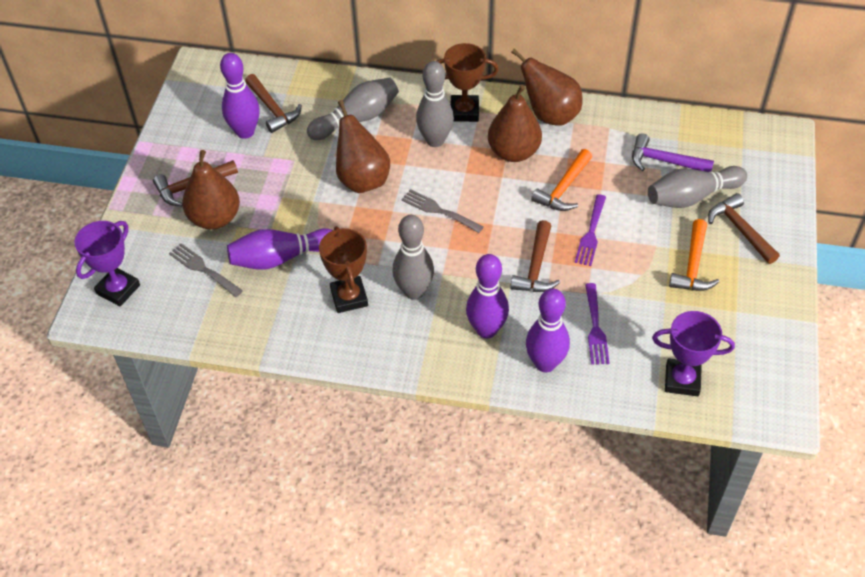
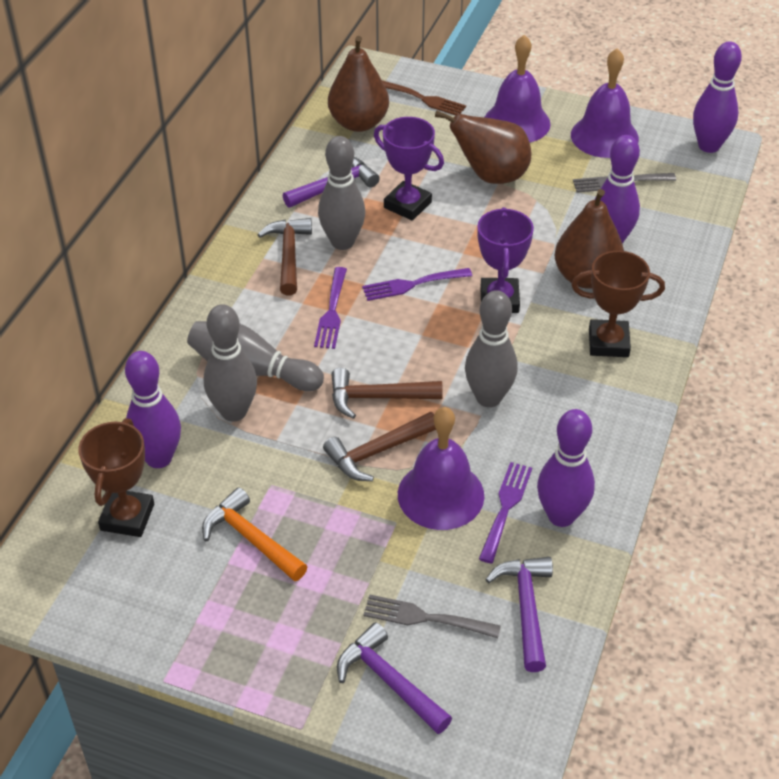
brown fork: 0 -> 1
brown hammer: 4 -> 3
brown pear: 4 -> 3
orange hammer: 2 -> 1
purple bell: 0 -> 3
purple fork: 2 -> 3
purple hammer: 1 -> 3

